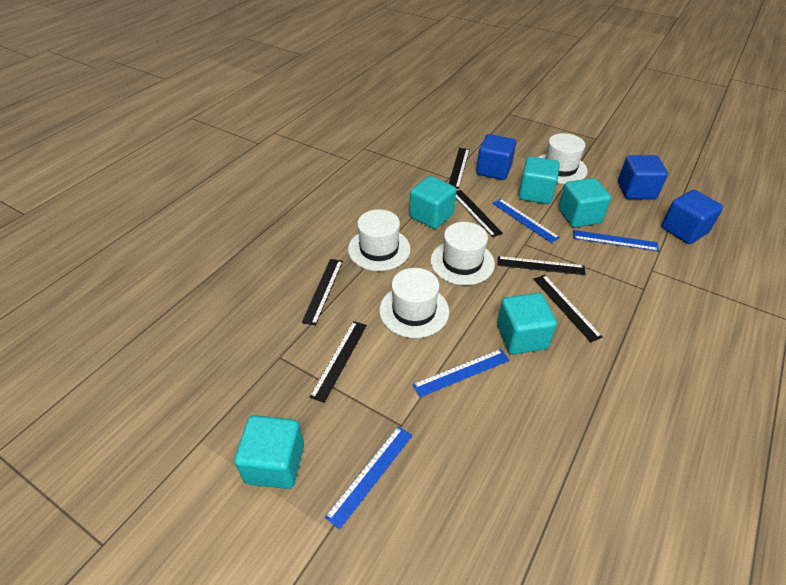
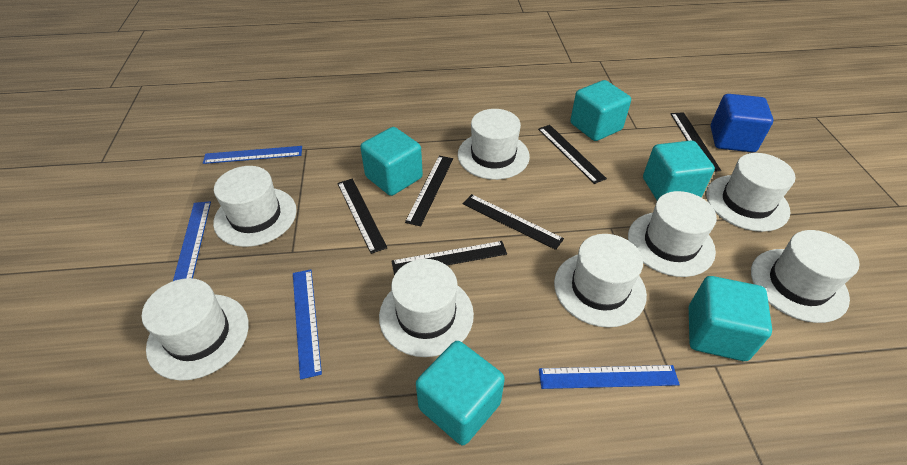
blue cube: 3 -> 1
white hat: 4 -> 8

